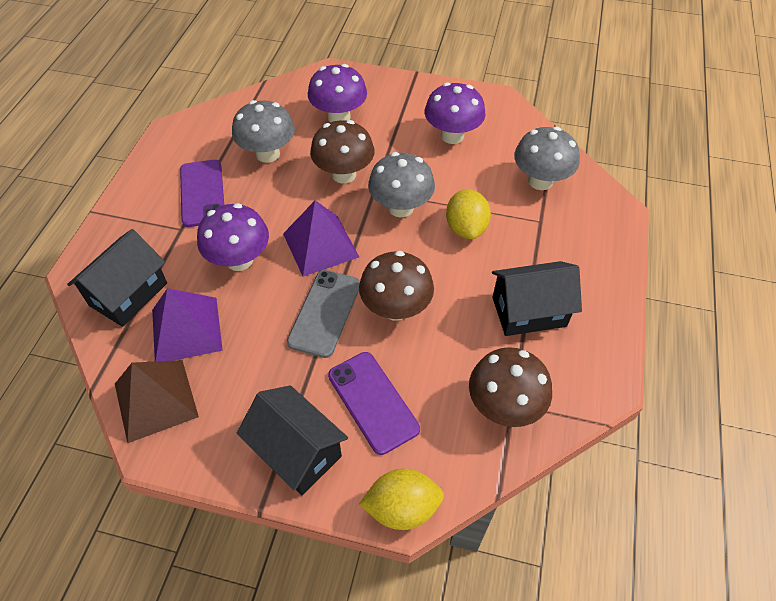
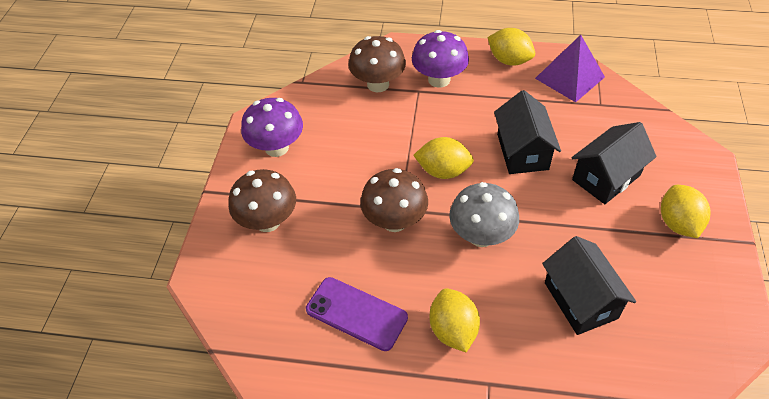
brown pyramid: 1 -> 0
grey mushroom: 3 -> 1
grey phone: 1 -> 0
purple mushroom: 3 -> 2
purple phone: 2 -> 1
purple pyramid: 2 -> 1
yellow lemon: 2 -> 4

